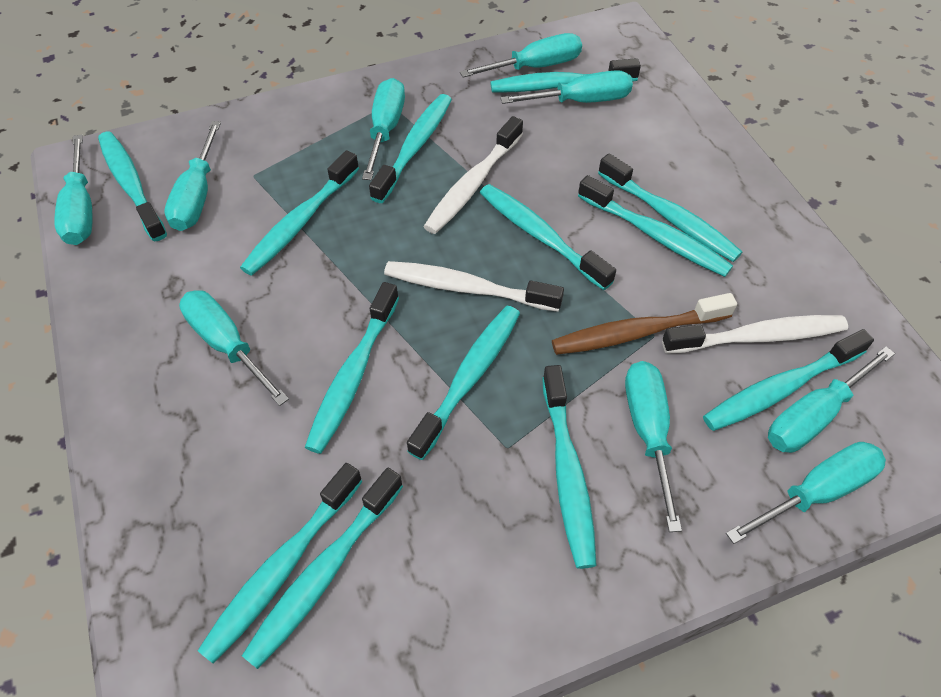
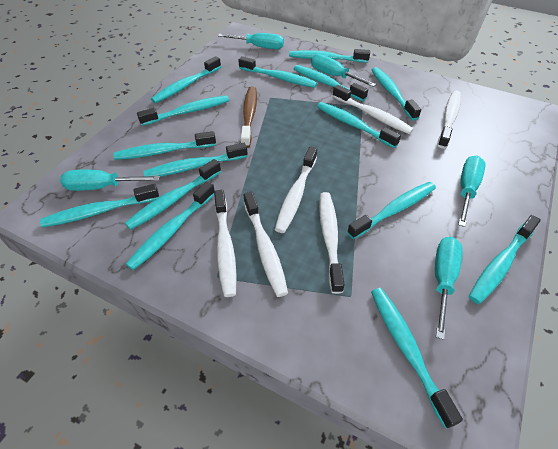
turquoise screwdriver: 9 -> 5
turquoise toothbrush: 13 -> 15
white toothbrush: 3 -> 6

